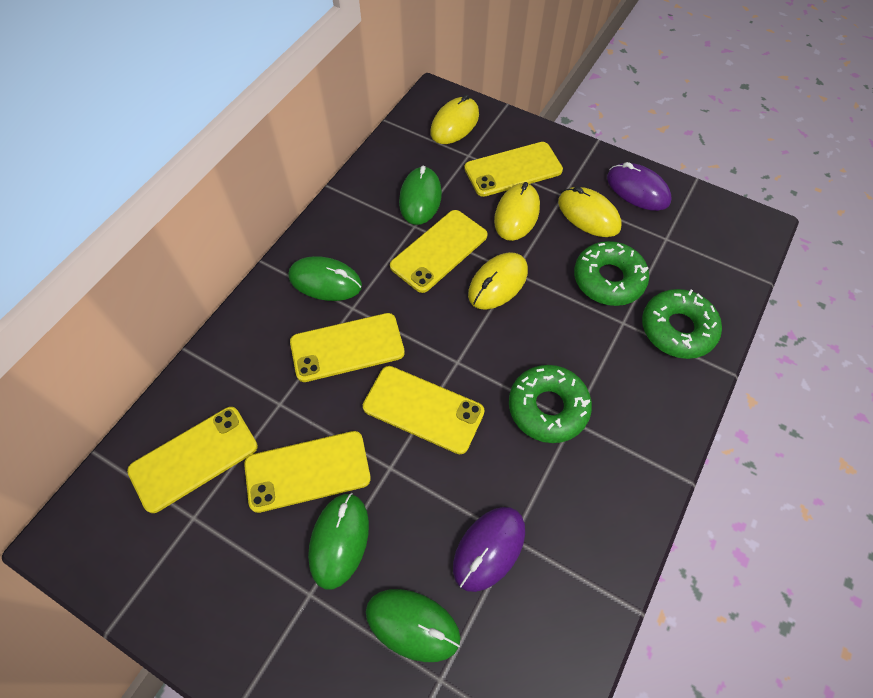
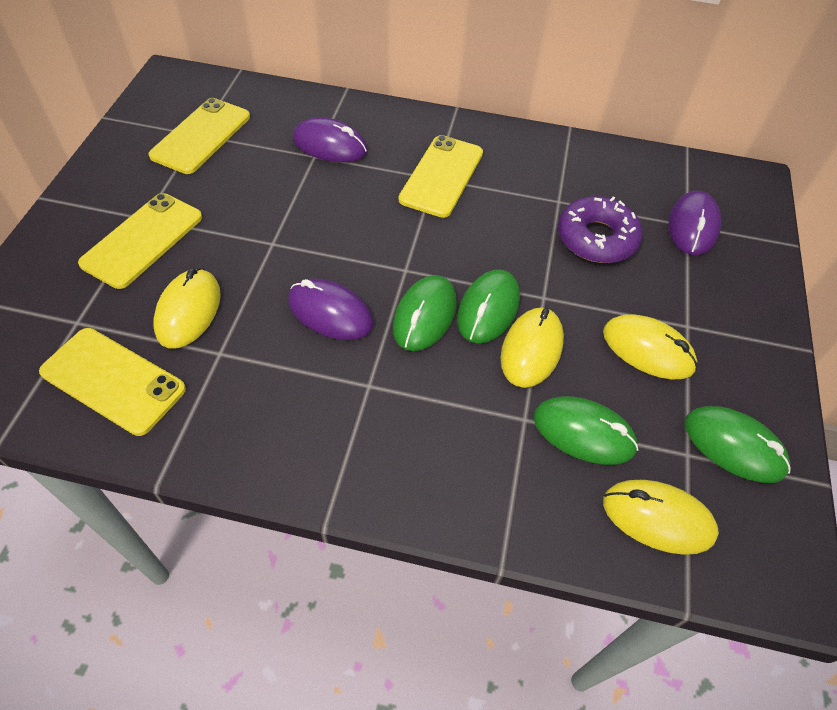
green donut: 3 -> 0
purple donut: 0 -> 1
purple mouse: 2 -> 3
yellow phone: 6 -> 4

